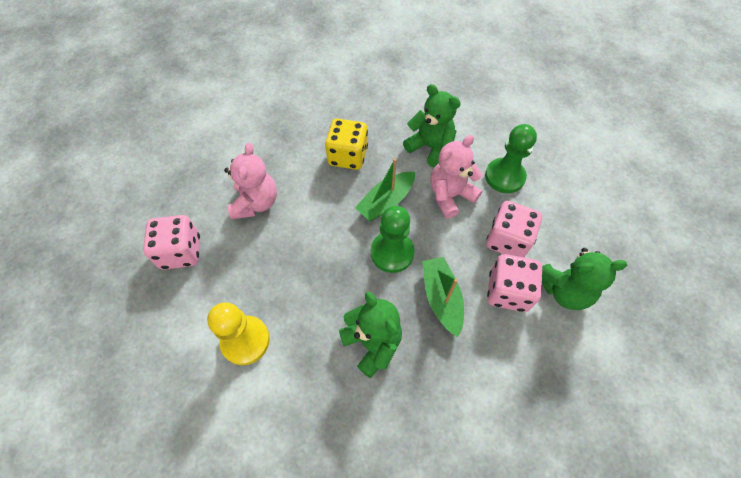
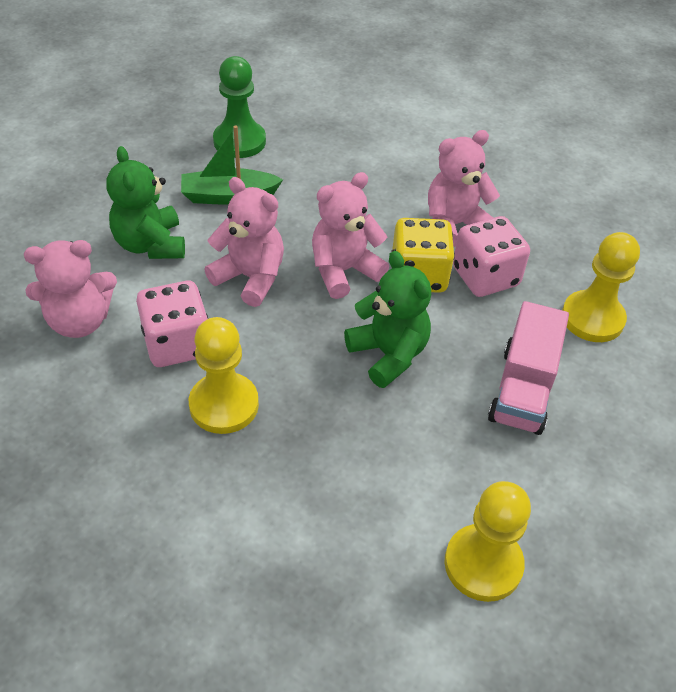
green boat: 2 -> 1
green pawn: 2 -> 1
green teddy bear: 3 -> 2
pink dice: 3 -> 2
pink teddy bear: 2 -> 4
pink truck: 0 -> 1
yellow pawn: 1 -> 3

